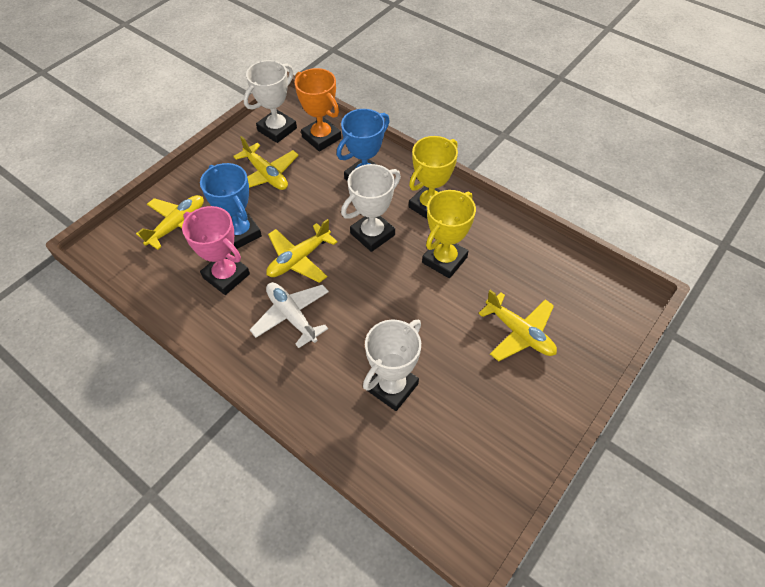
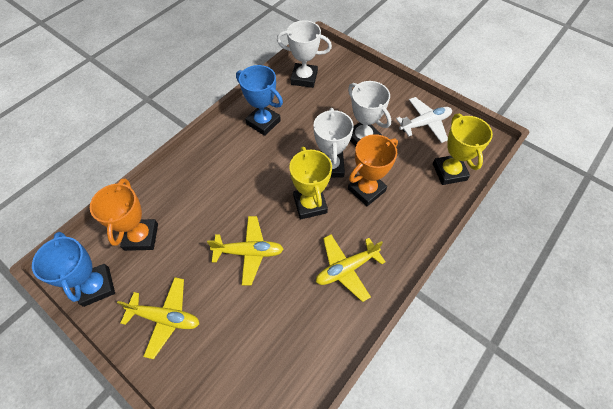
orange trophy: 1 -> 2
pink trophy: 1 -> 0
yellow plane: 4 -> 3

